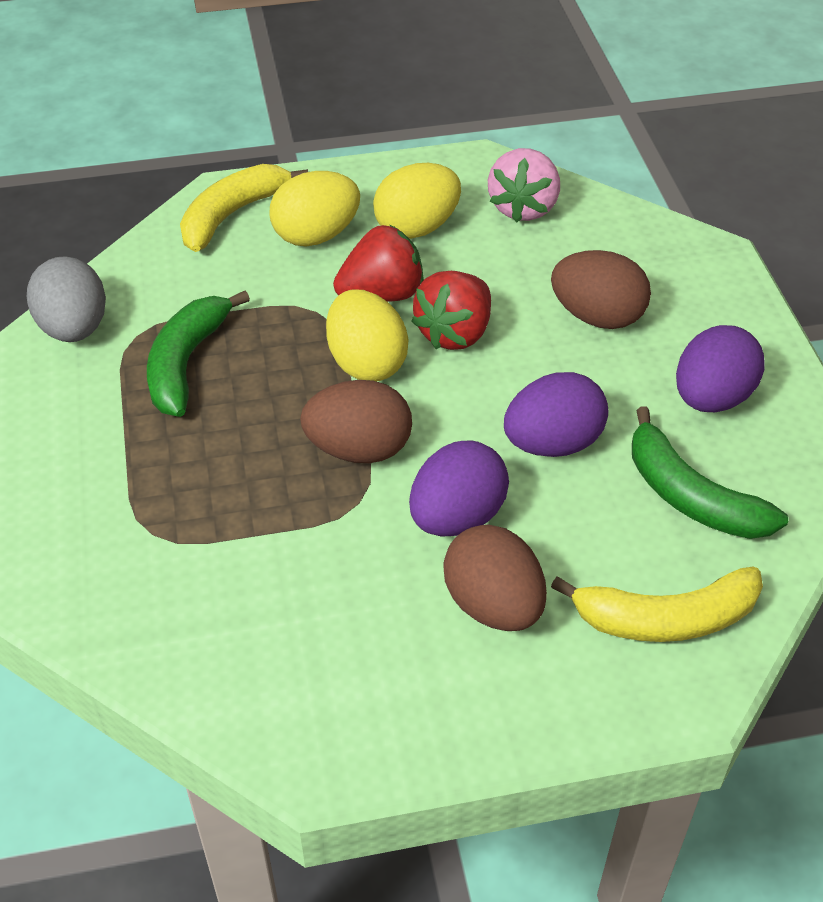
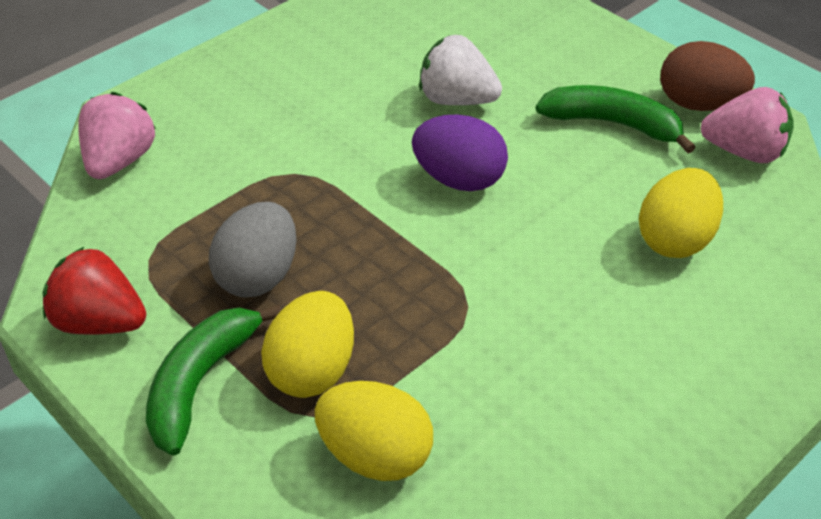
brown egg: 3 -> 1
pink strawberry: 1 -> 2
purple egg: 3 -> 1
red strawberry: 2 -> 1
white strawberry: 0 -> 1
yellow banana: 2 -> 0

